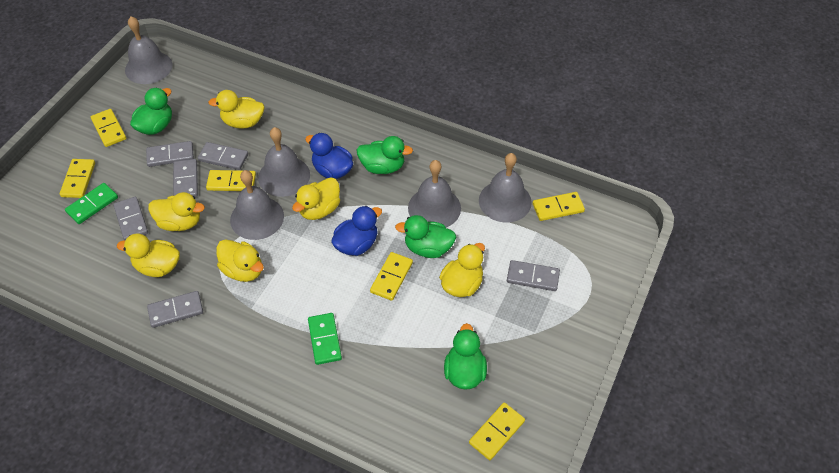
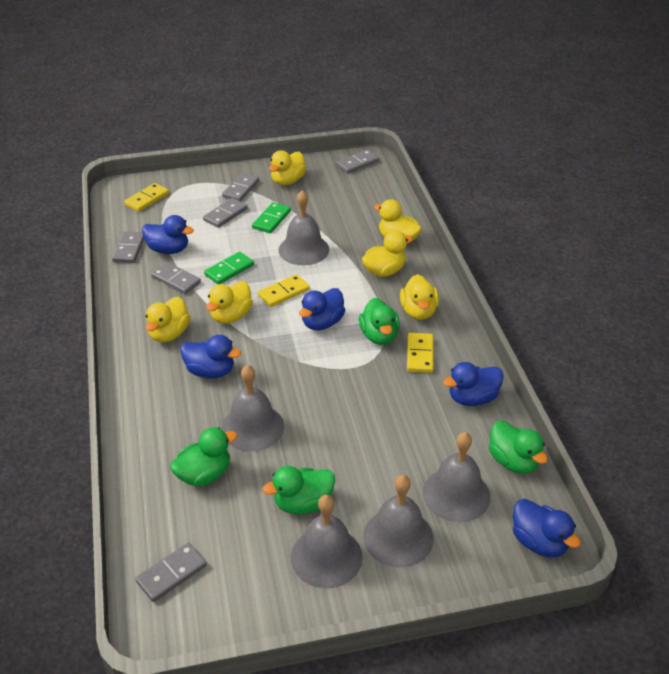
blue duck: 2 -> 5
yellow domino: 6 -> 3

